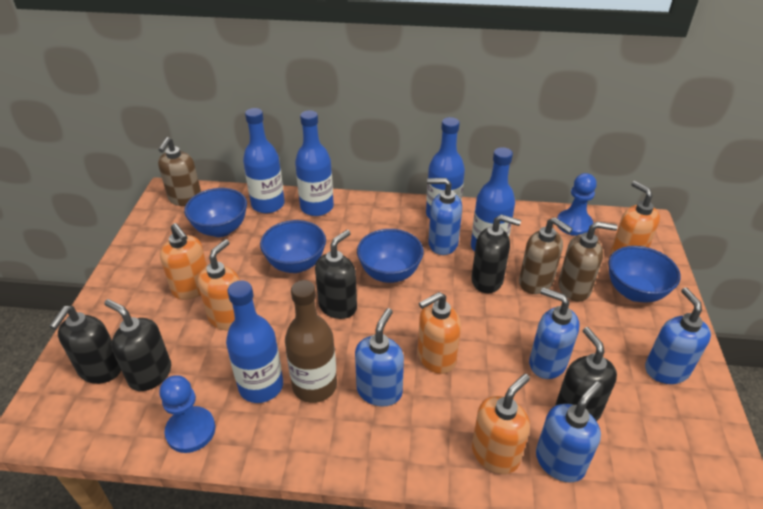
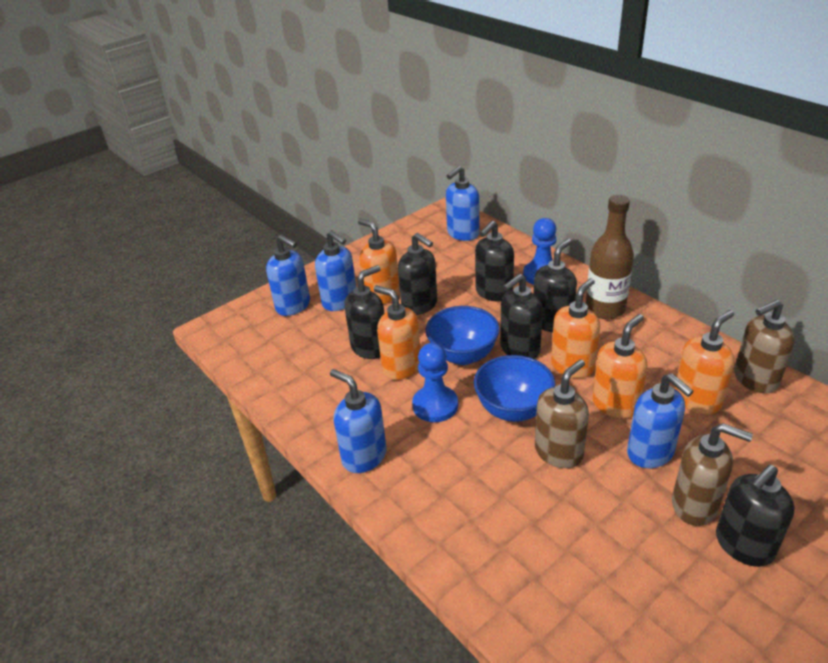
black soap dispenser: 5 -> 6
blue bottle: 5 -> 0
blue bowl: 4 -> 2

